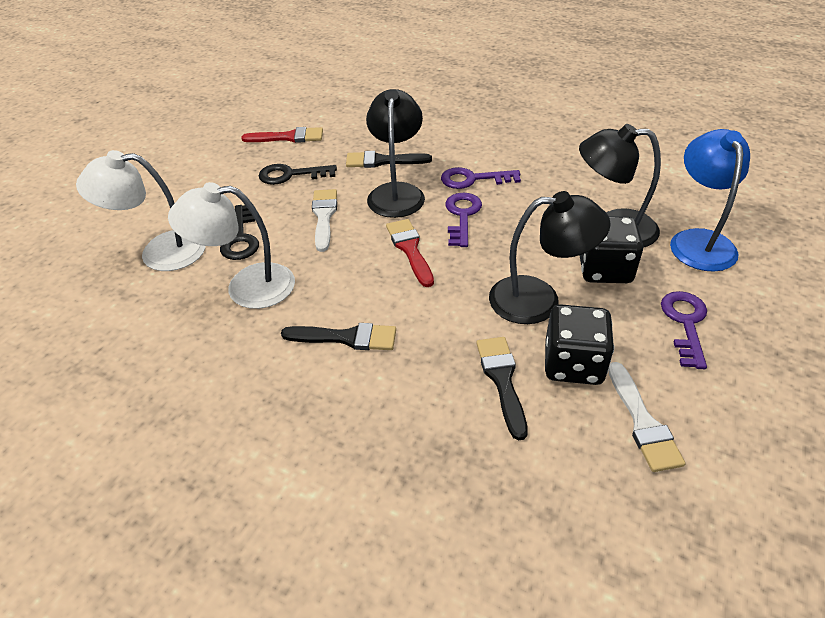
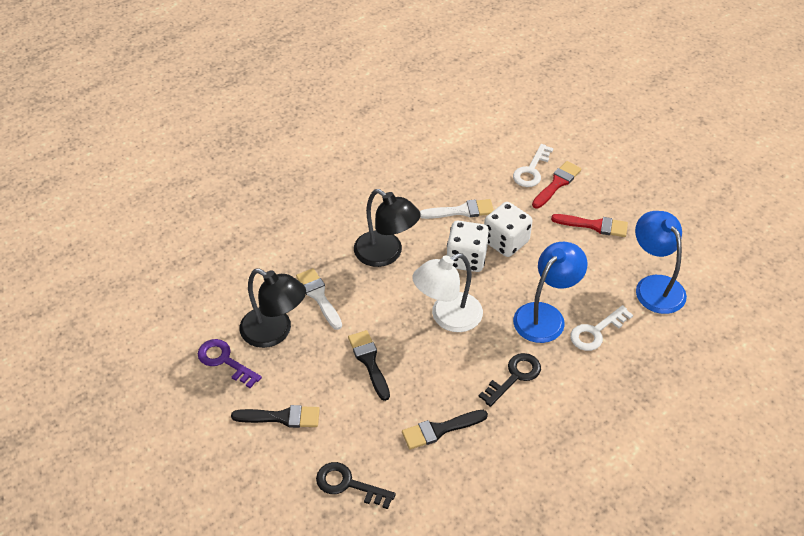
black dice: 2 -> 0
black lamp: 3 -> 2
blue lamp: 1 -> 2
purple key: 3 -> 1
white dice: 0 -> 2
white key: 0 -> 2
white lamp: 2 -> 1

